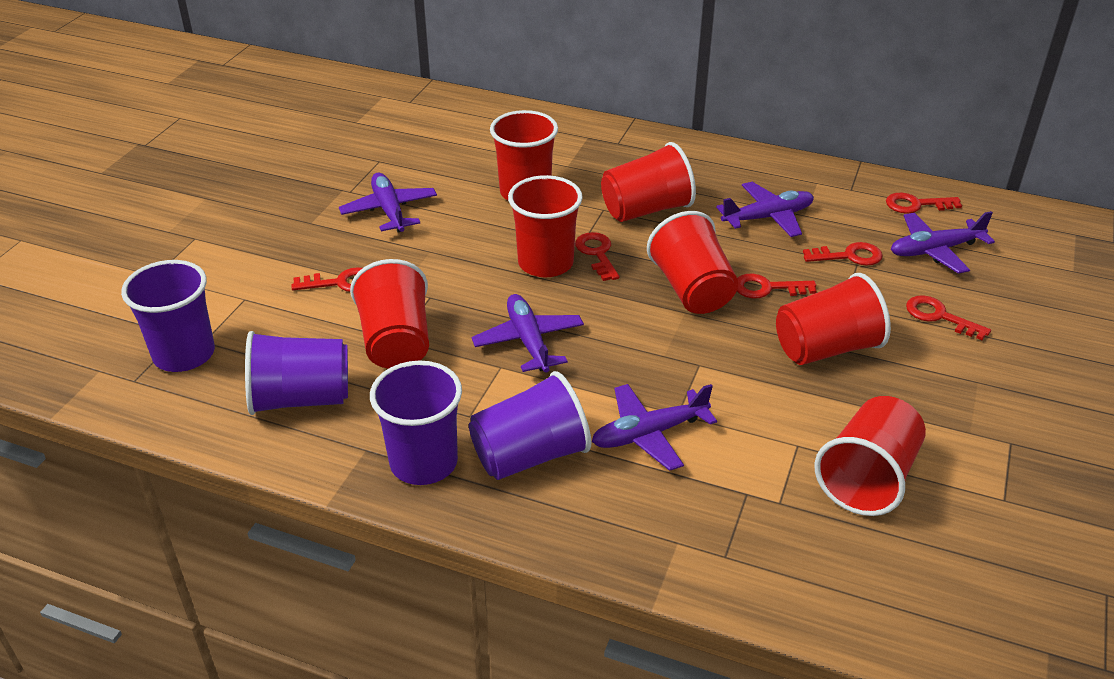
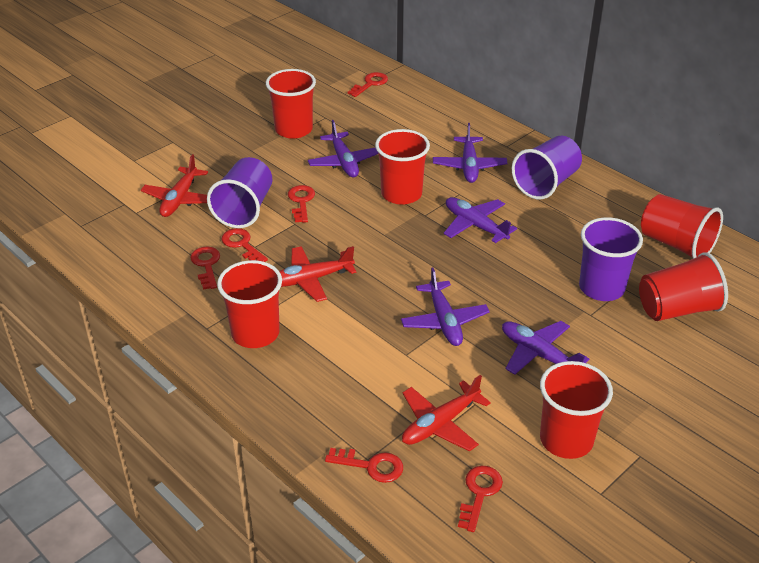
purple cup: 4 -> 3
red cup: 7 -> 6
red plane: 0 -> 3

